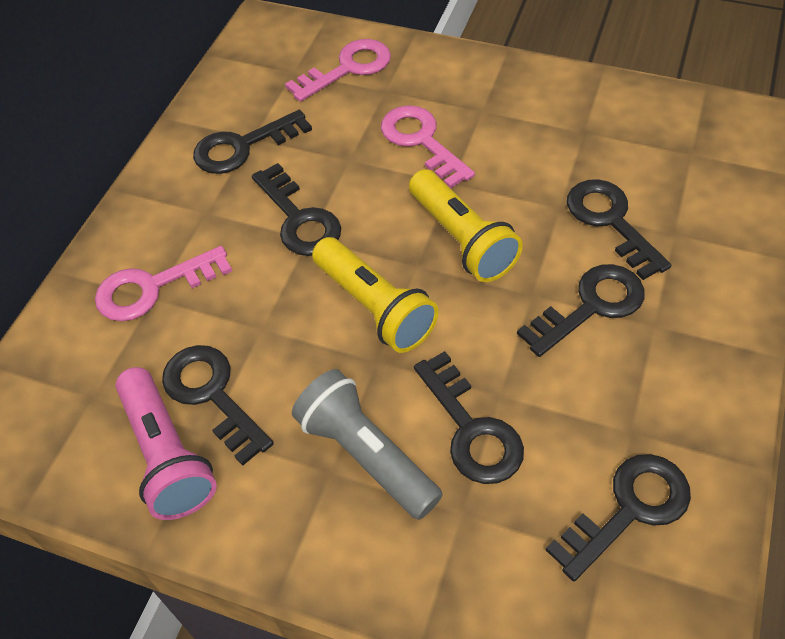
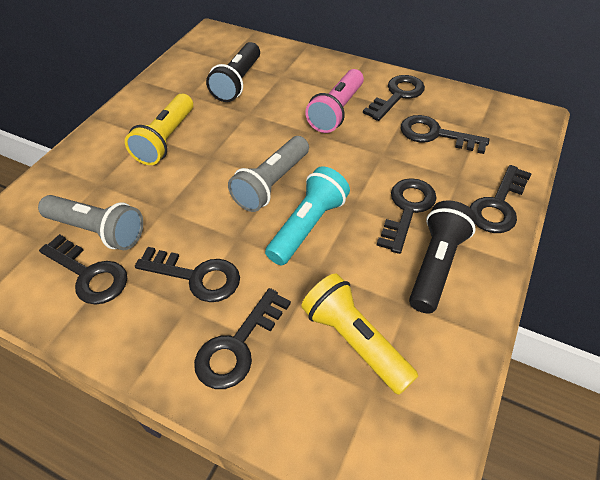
black flashlight: 0 -> 2
grey flashlight: 1 -> 2
pink key: 3 -> 0
turquoise flashlight: 0 -> 1

